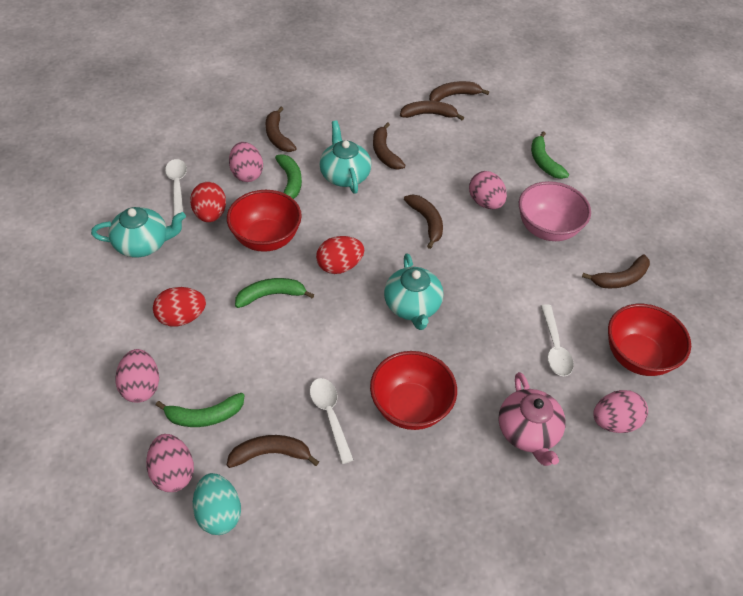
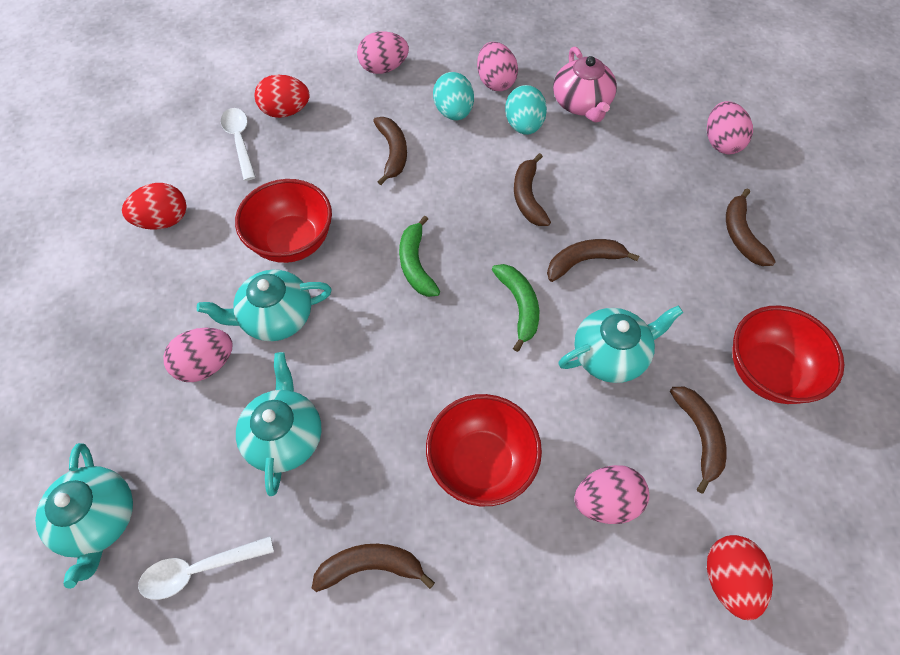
brown banana: 7 -> 6
green banana: 4 -> 2
pink bowl: 1 -> 0
turquoise egg: 1 -> 2
turquoise teapot: 3 -> 4
white spoon: 3 -> 2

